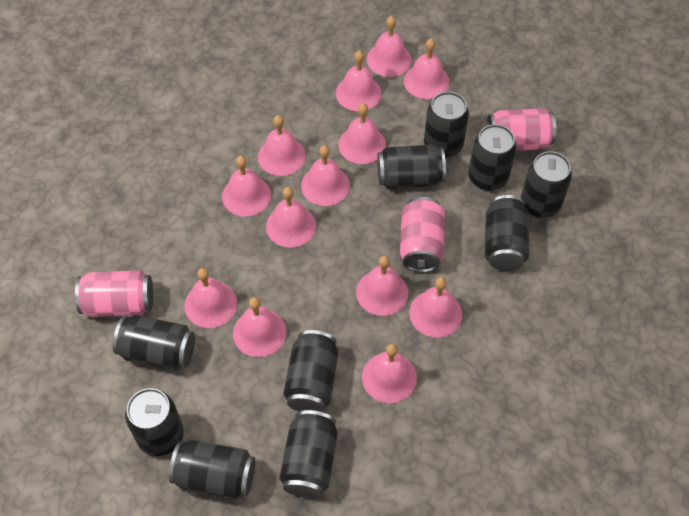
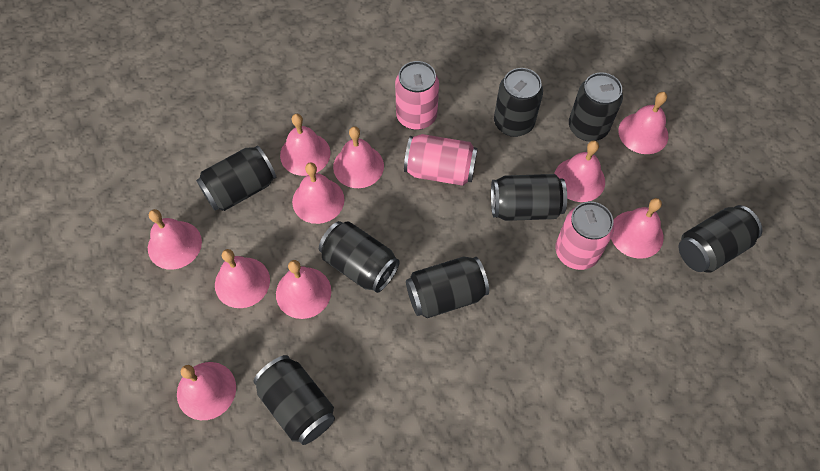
black can: 10 -> 8
pink bell: 13 -> 10

